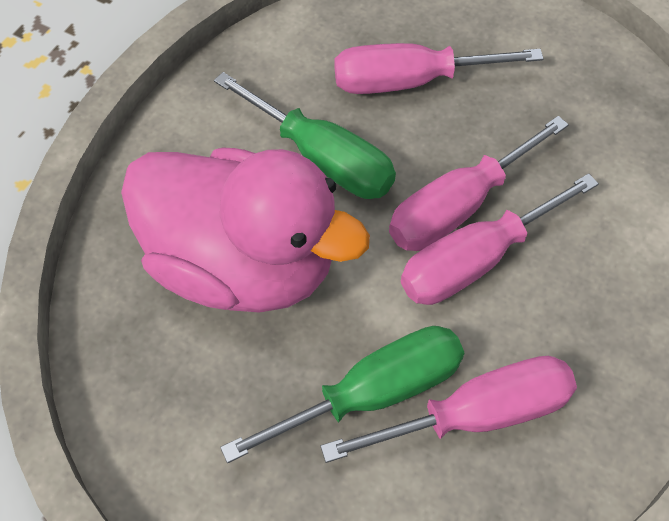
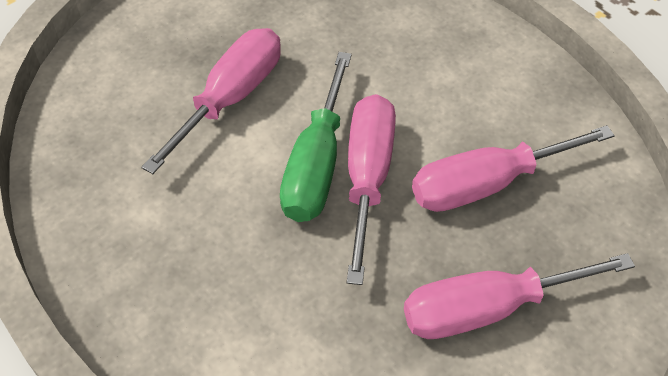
green screwdriver: 2 -> 1
pink duck: 1 -> 0

